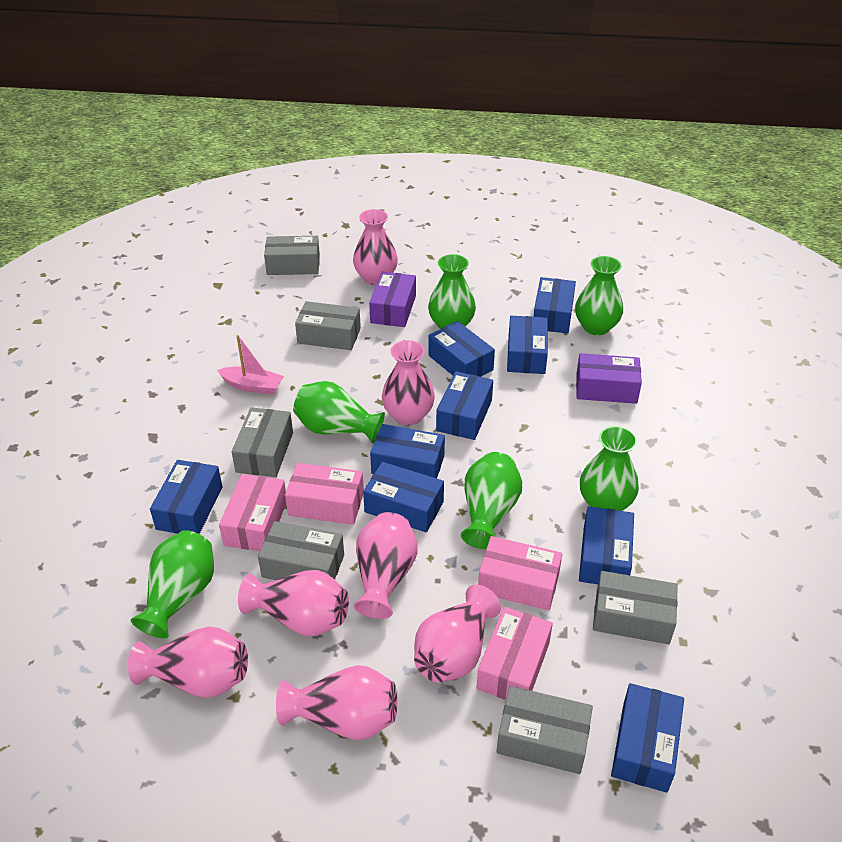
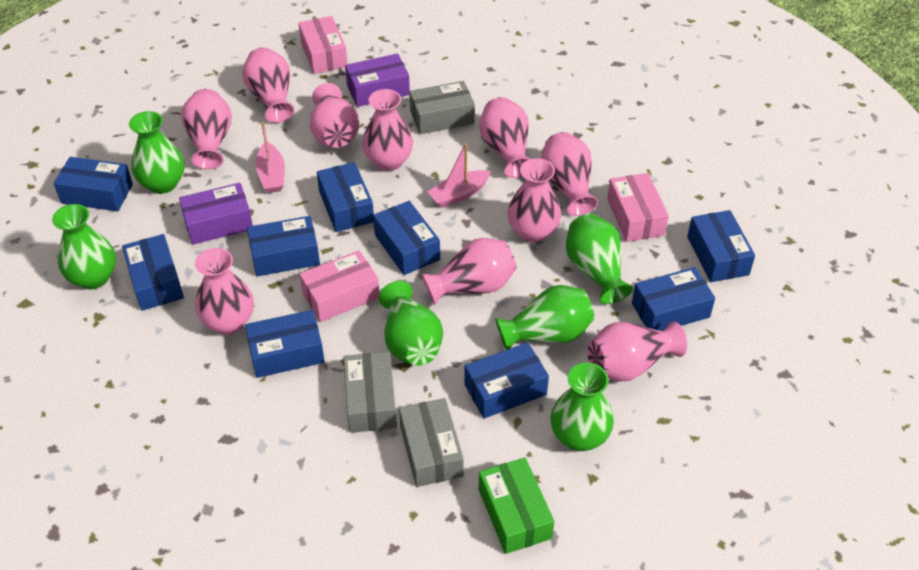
green box: 0 -> 1
grey box: 6 -> 3
pink boat: 1 -> 2
pink box: 4 -> 3
pink vase: 7 -> 10

